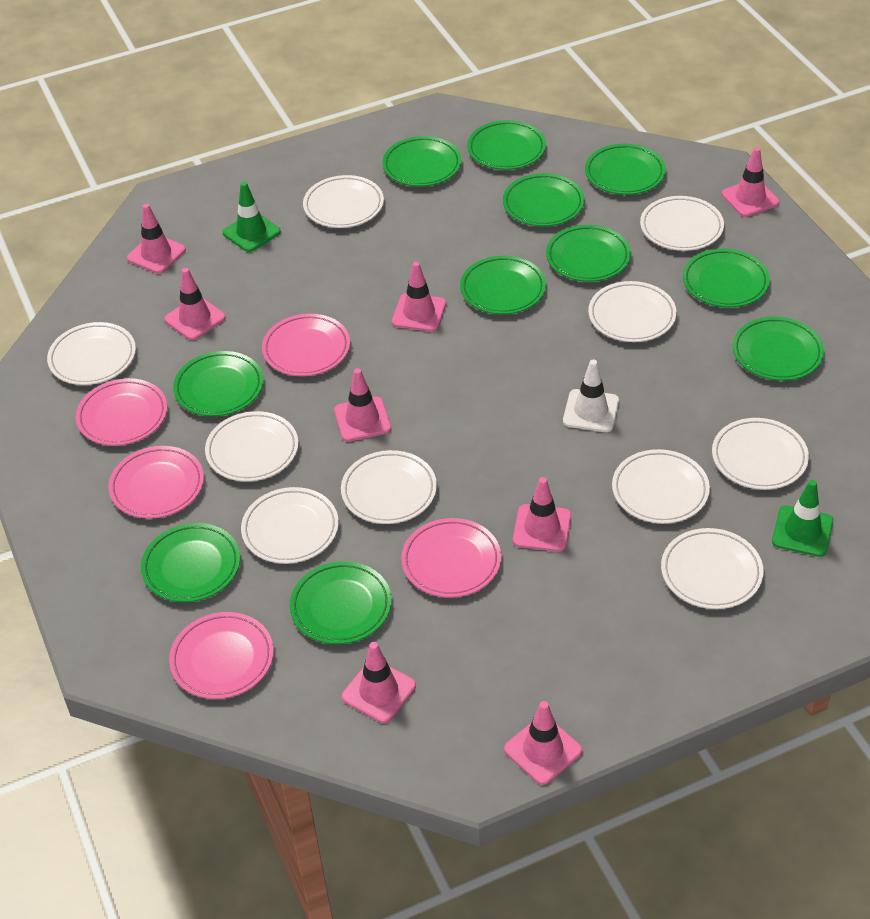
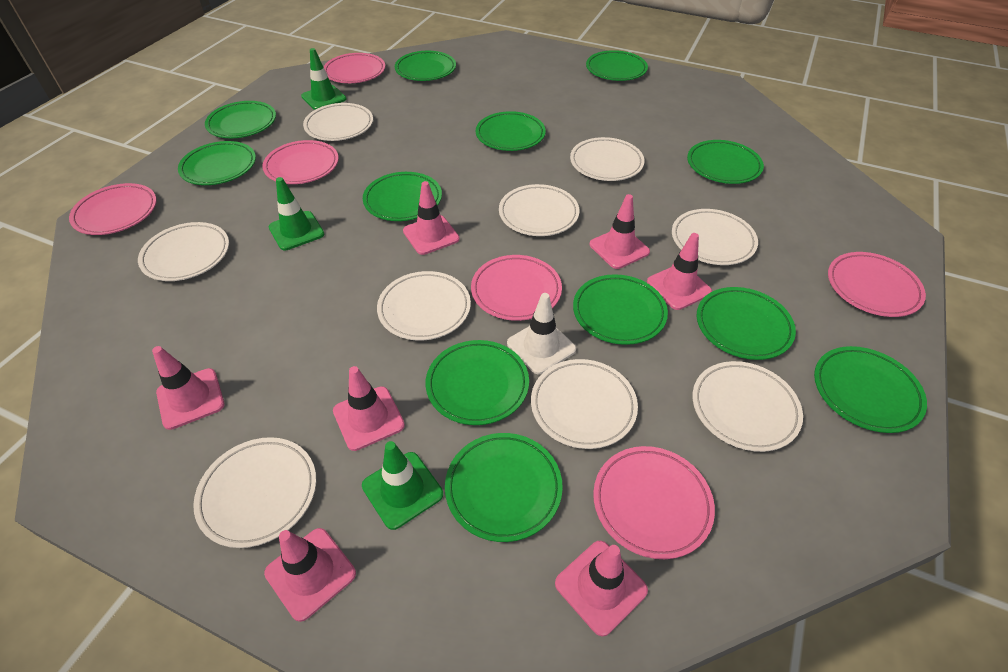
green plate: 11 -> 12
green traffic cone: 2 -> 3
pink plate: 5 -> 6
pink traffic cone: 8 -> 7
white plate: 10 -> 9

